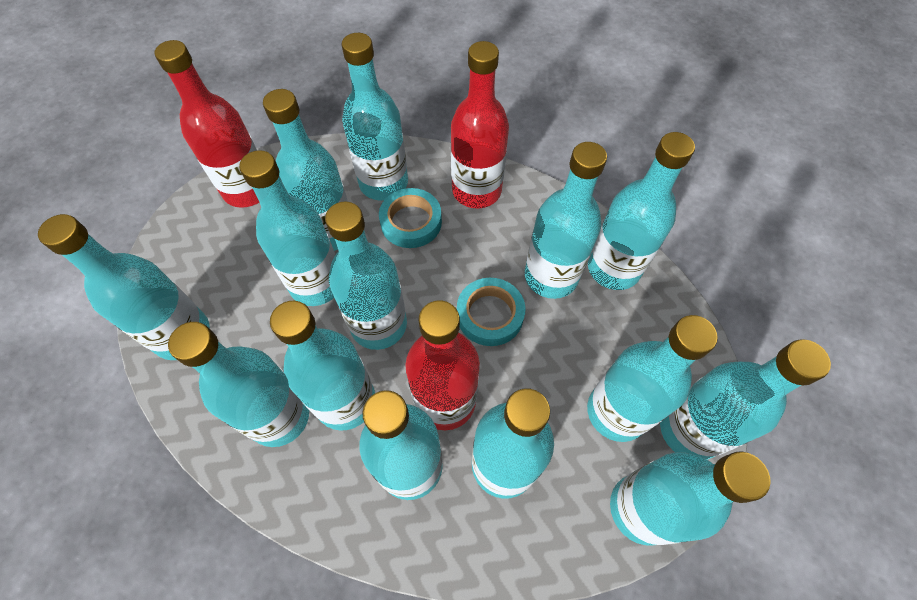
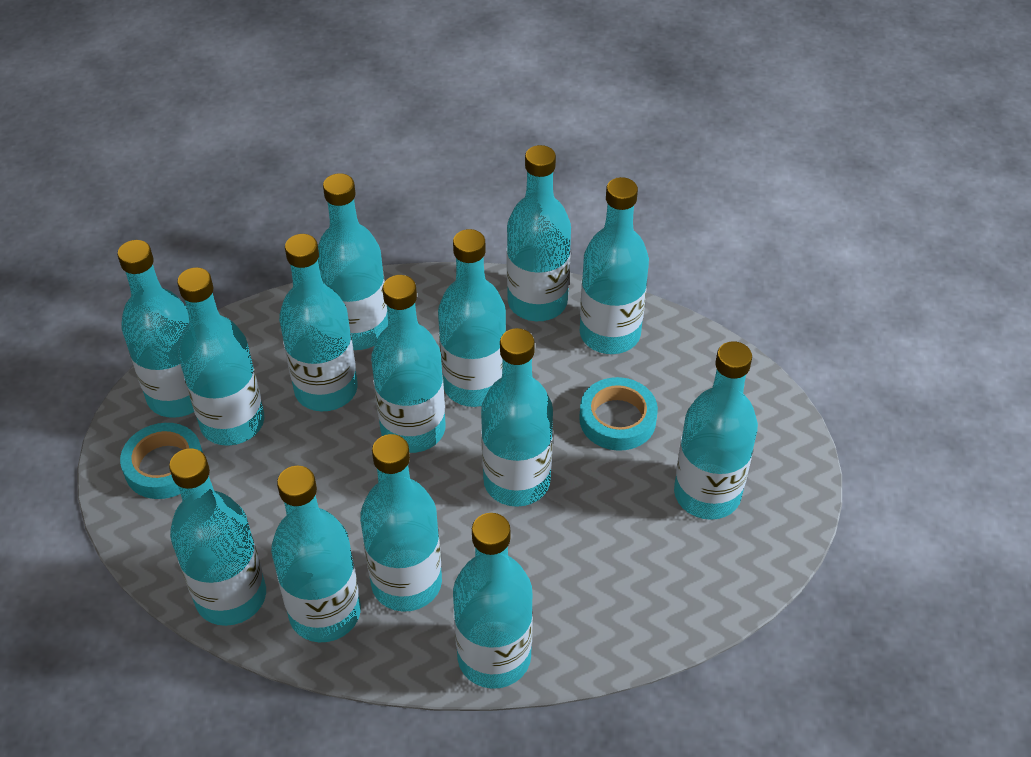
red bottle: 3 -> 0

